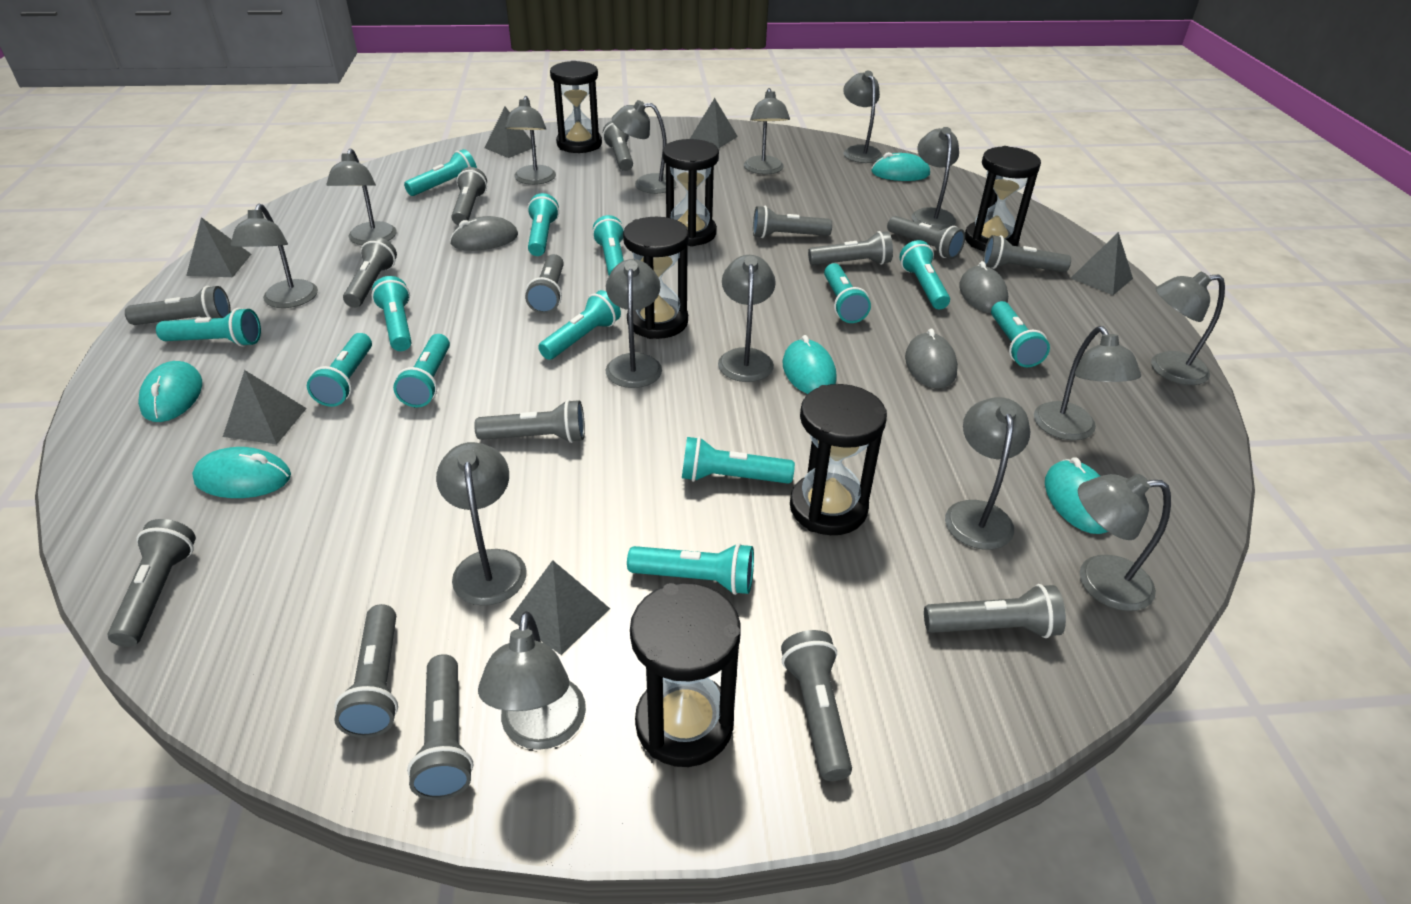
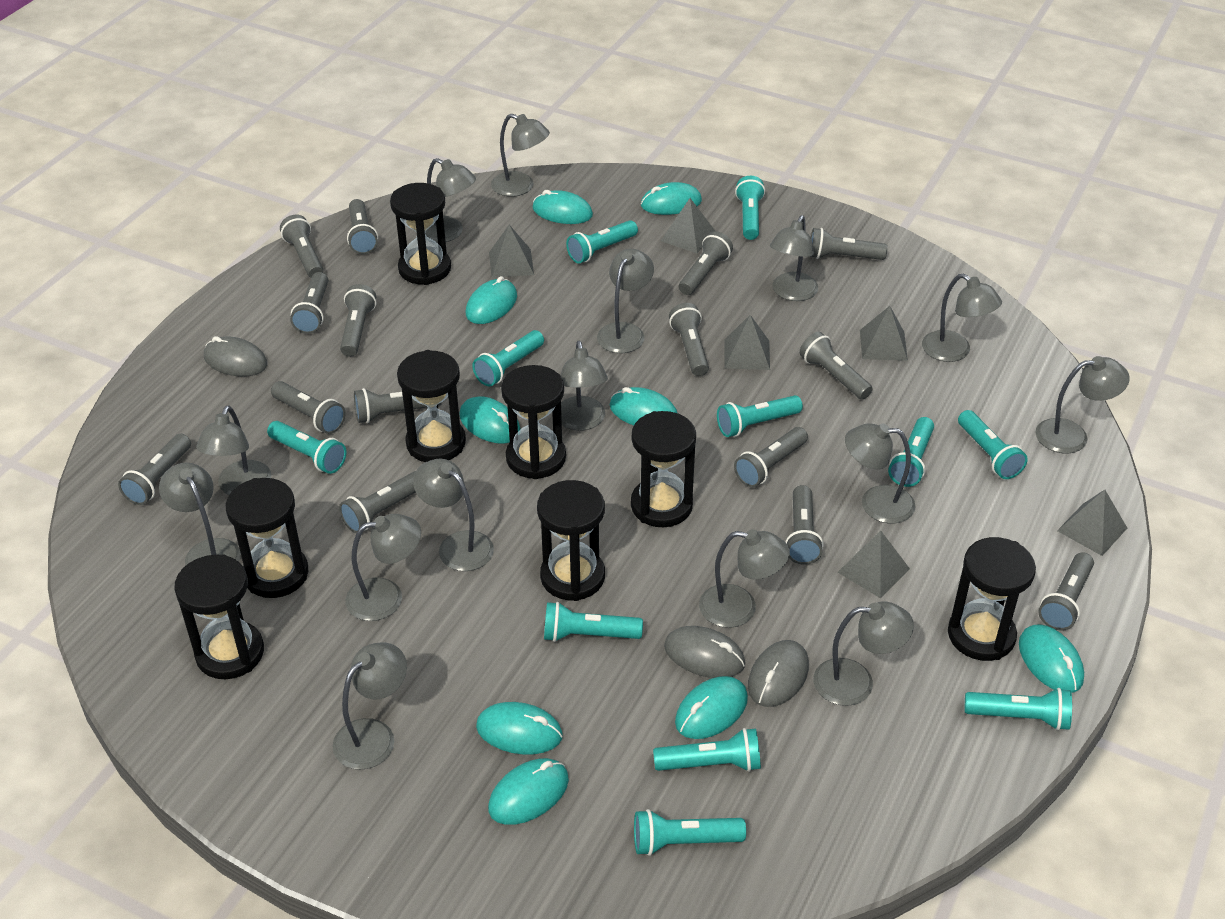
black hourglass: 6 -> 8
turquoise flashlight: 13 -> 11
turquoise mouse: 5 -> 9

